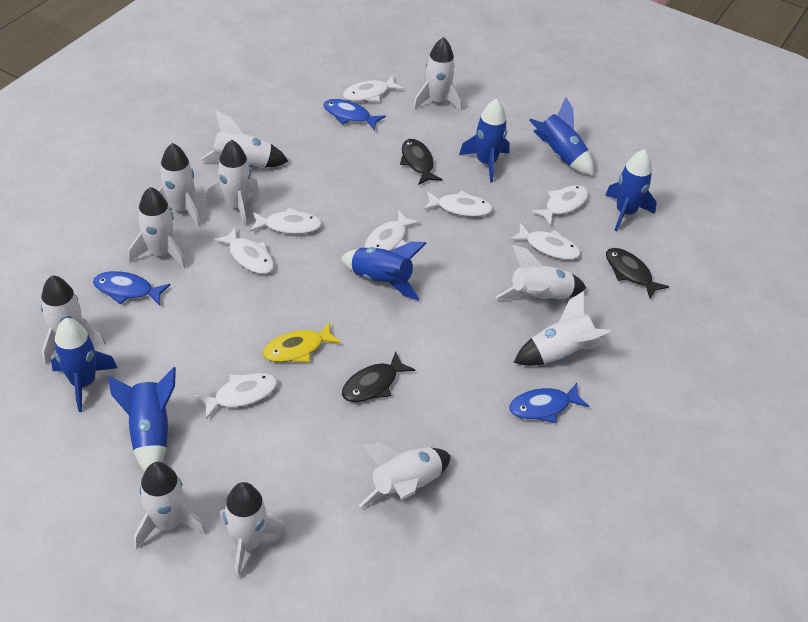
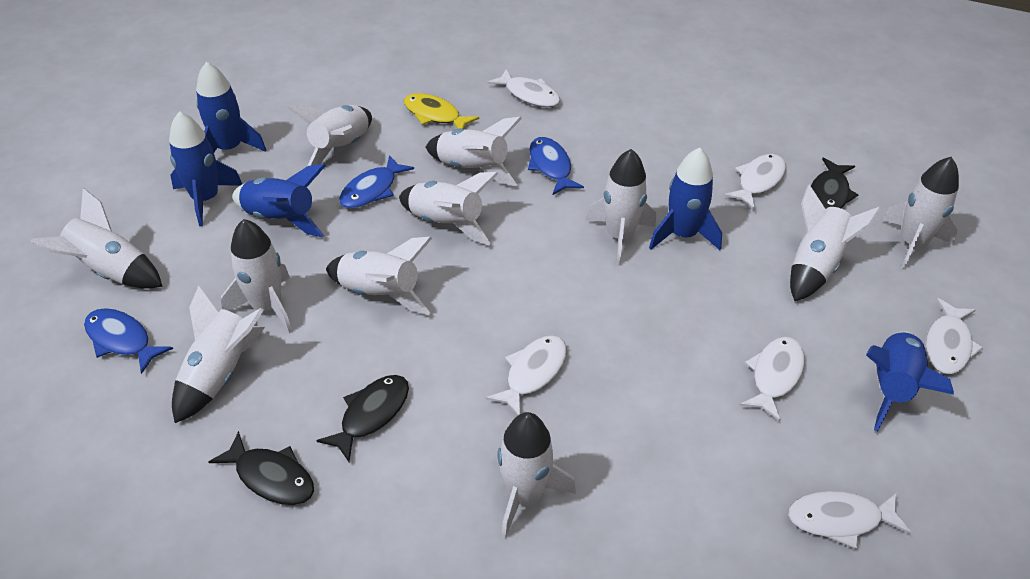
blue rocket: 6 -> 5
white fish: 8 -> 6

